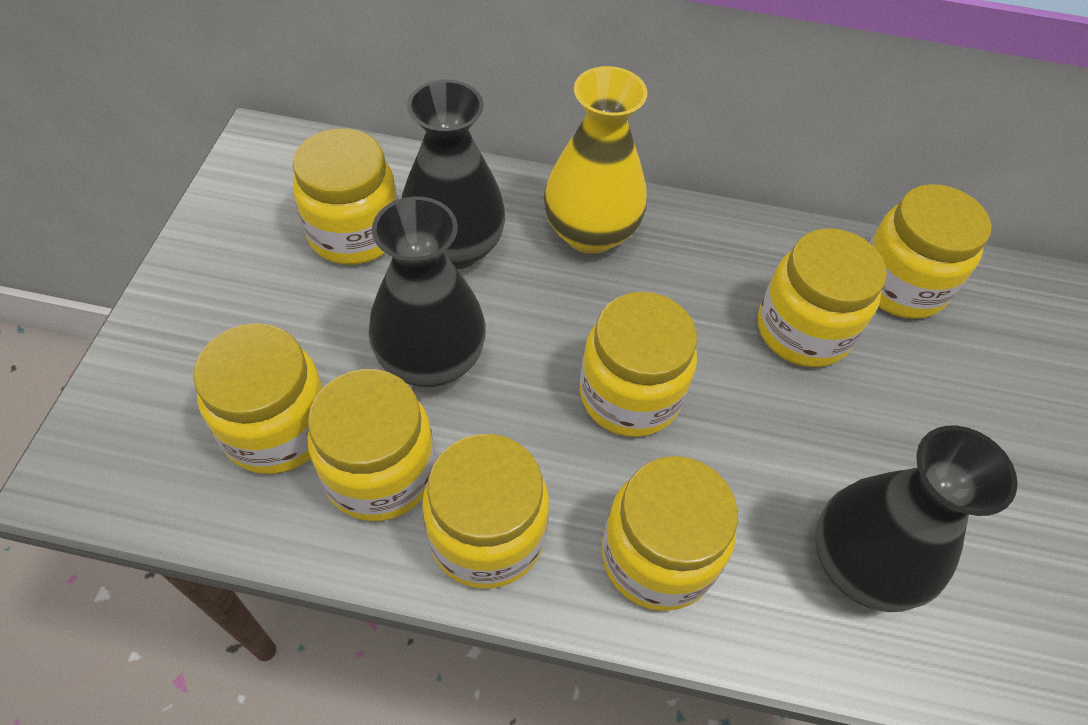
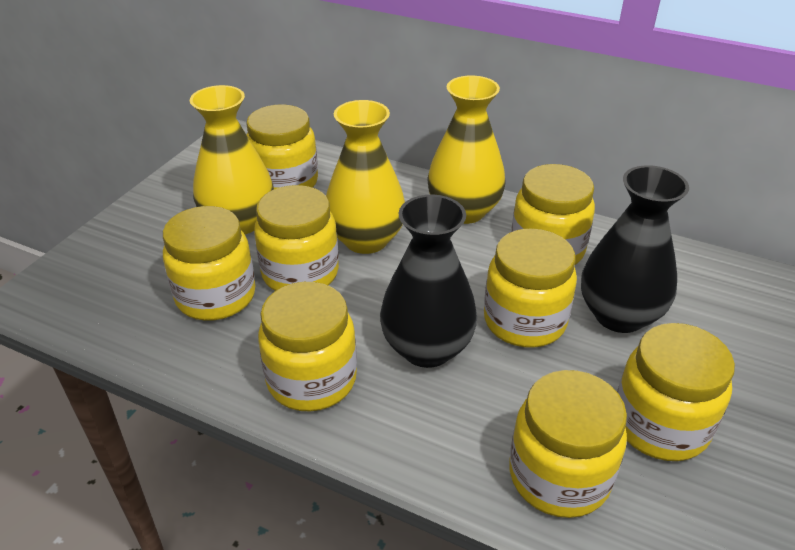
black vase: 3 -> 2
yellow vase: 1 -> 3

